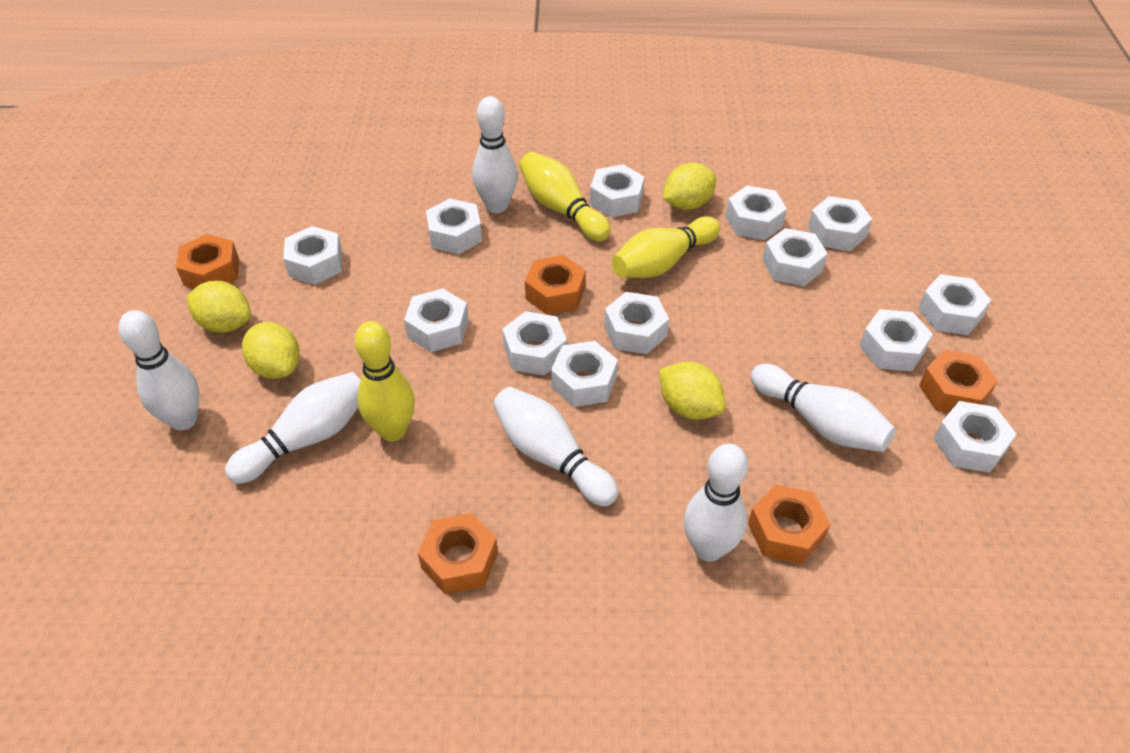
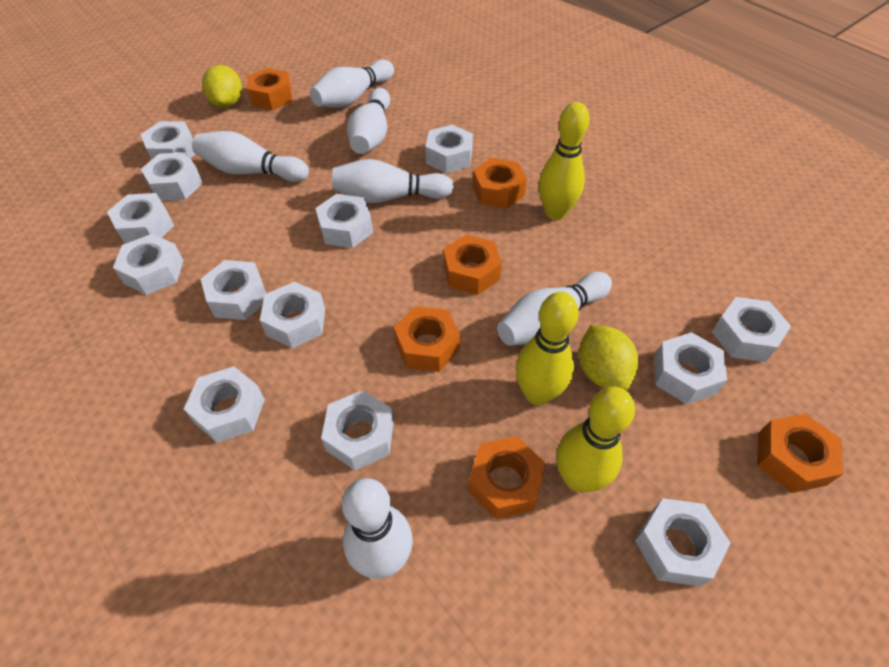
orange nut: 5 -> 6
yellow lemon: 4 -> 2

